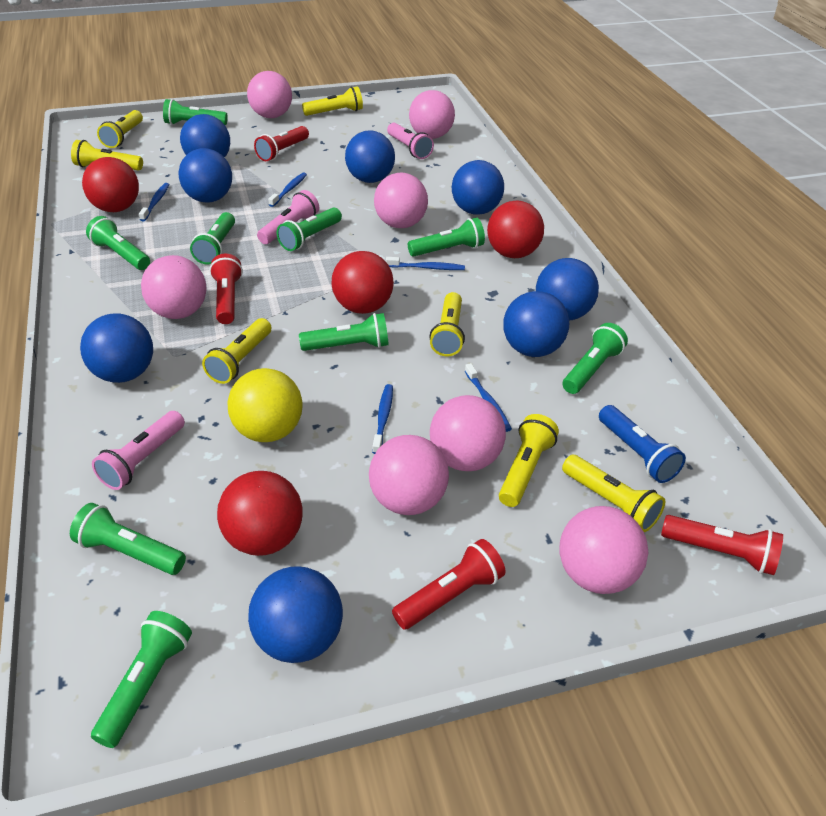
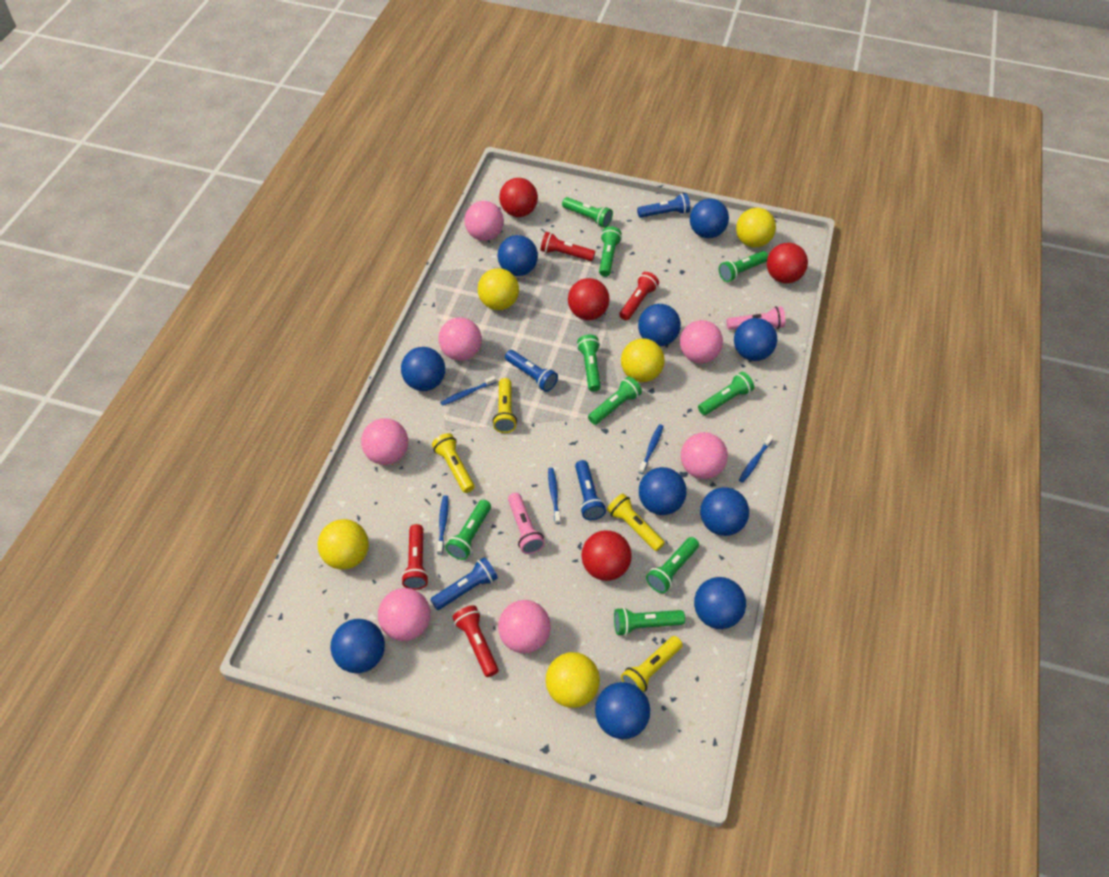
blue ball: 8 -> 10
blue flashlight: 1 -> 4
pink flashlight: 3 -> 2
yellow ball: 1 -> 5
yellow flashlight: 7 -> 4

